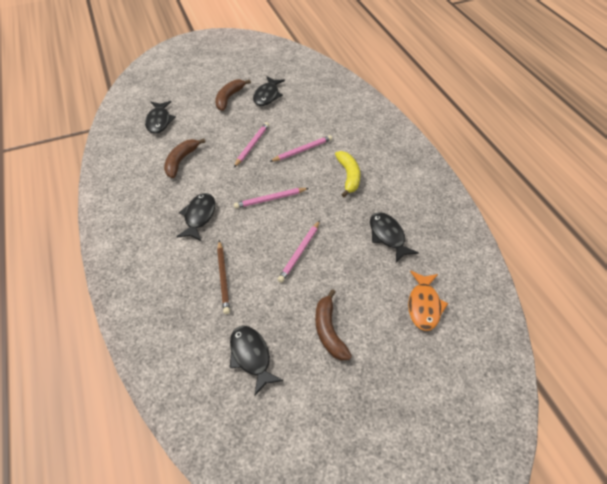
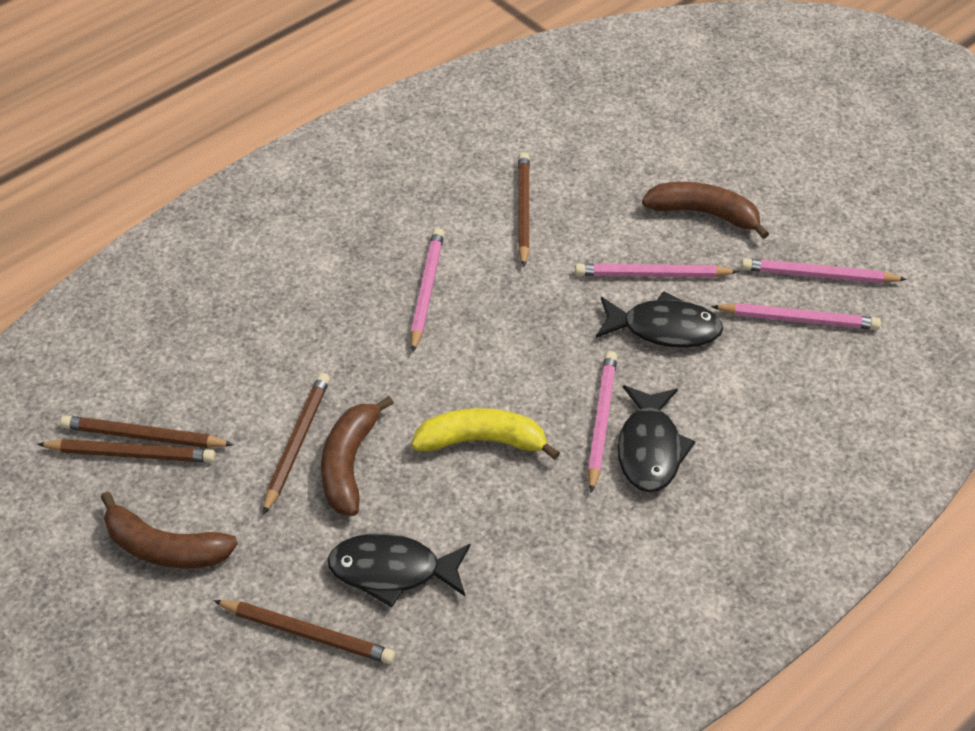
black fish: 5 -> 3
brown pencil: 1 -> 5
orange fish: 1 -> 0
pink pencil: 4 -> 5

